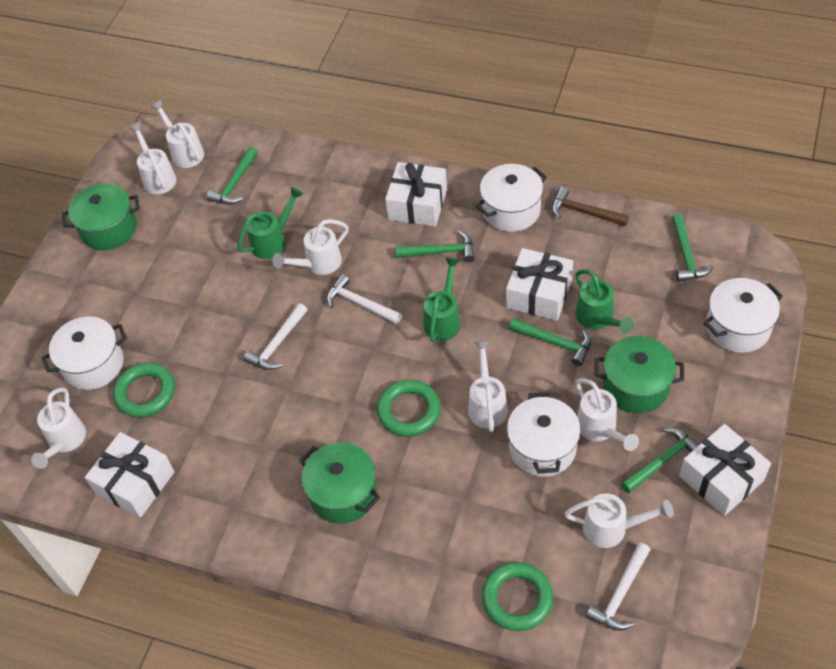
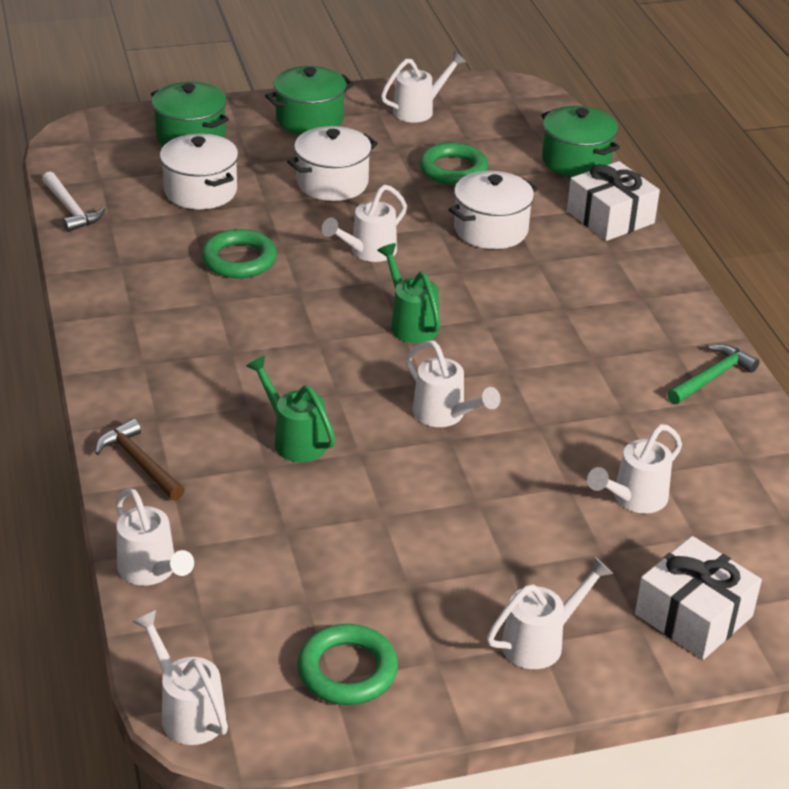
green hammer: 5 -> 1
green watering can: 3 -> 2
white gift: 4 -> 2
white hammer: 3 -> 1
white pot: 4 -> 3

